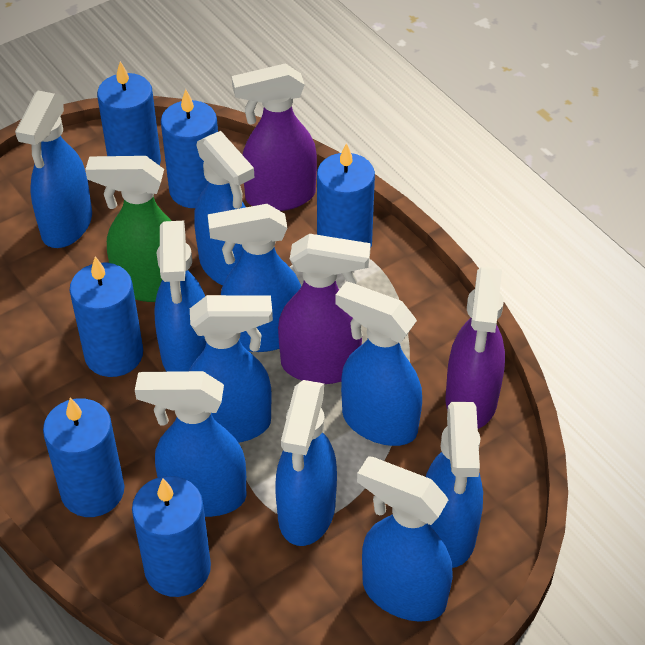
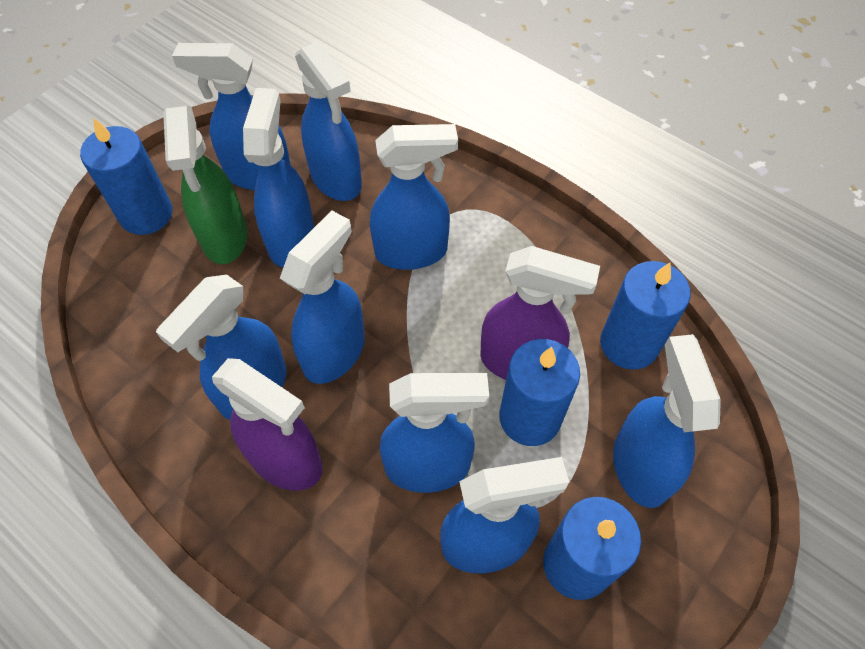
blue candle: 6 -> 4
blue spray bottle: 10 -> 9
purple spray bottle: 3 -> 2

